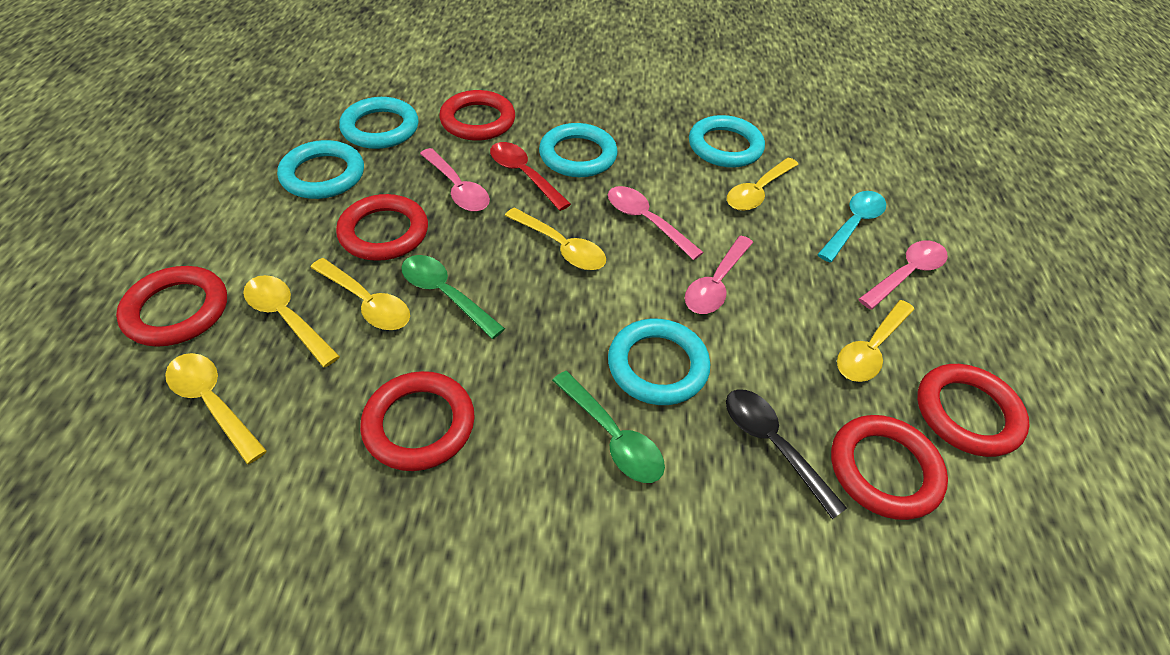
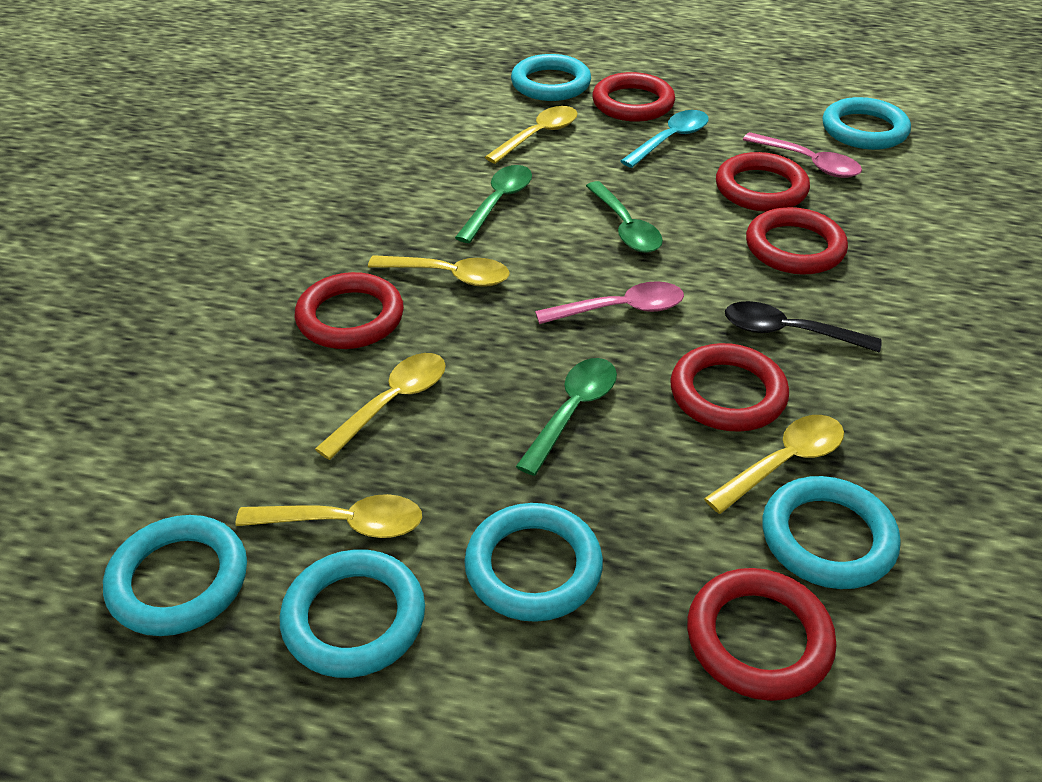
green spoon: 2 -> 3
pink spoon: 4 -> 2
red spoon: 1 -> 0
turquoise ring: 5 -> 6
yellow spoon: 6 -> 5

